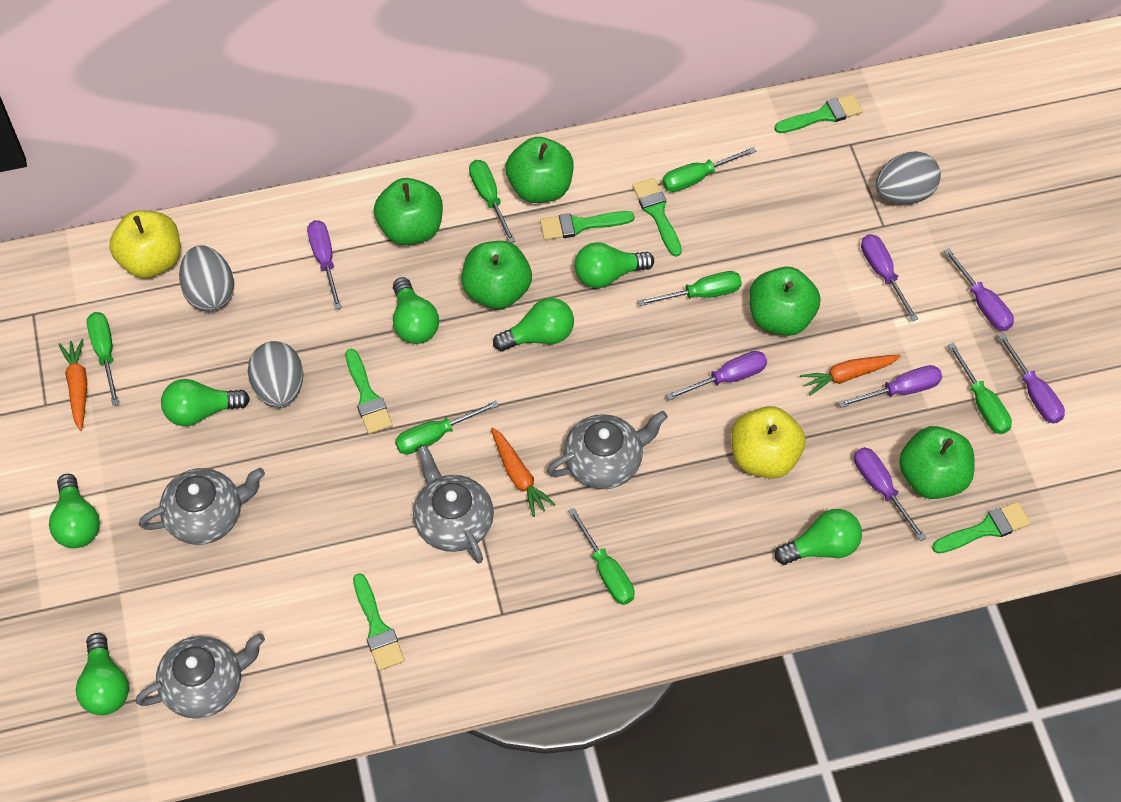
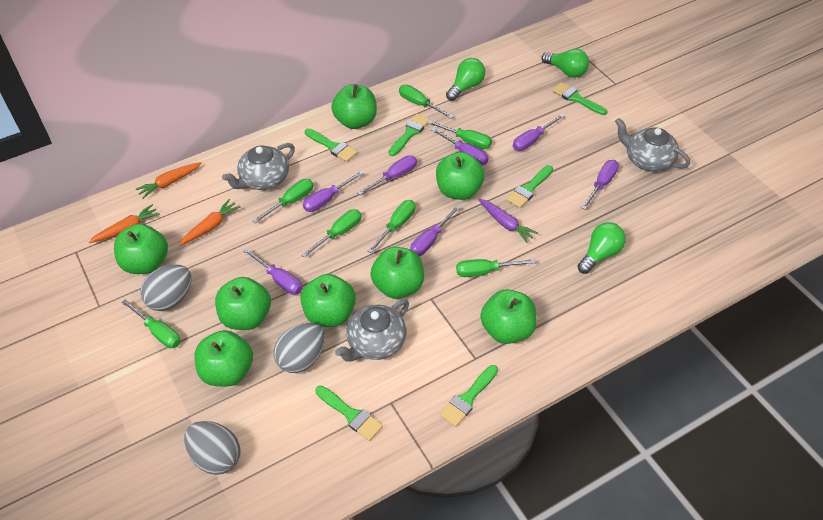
green apple: 5 -> 8
green light bulb: 7 -> 3
grey teapot: 4 -> 3
purple carrot: 0 -> 1
yellow apple: 2 -> 0

